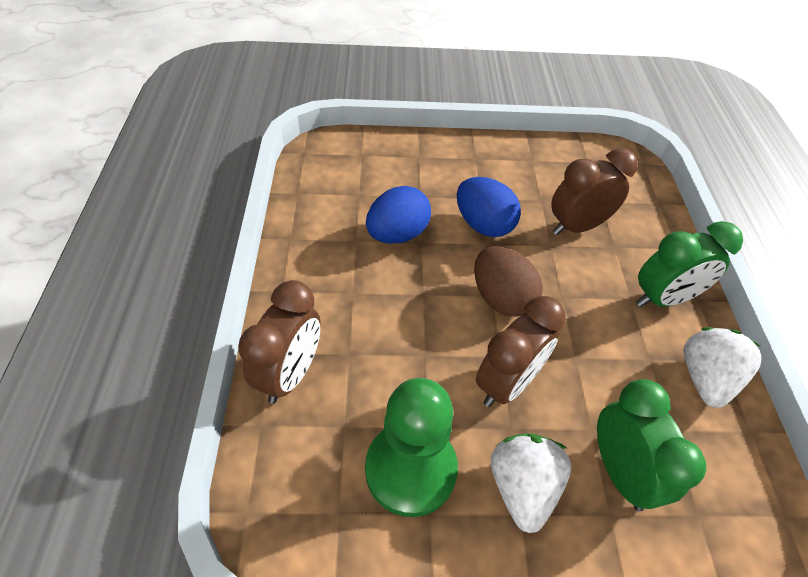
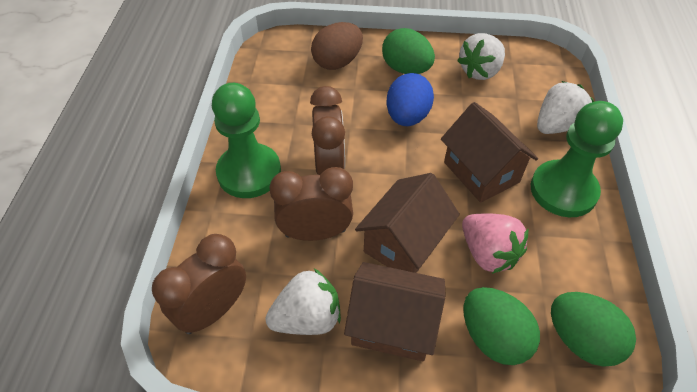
blue egg: 2 -> 1
brown house: 0 -> 3
green clock: 2 -> 0
green egg: 0 -> 3
green pawn: 1 -> 2
pink strawberry: 0 -> 1
white strawberry: 2 -> 3

